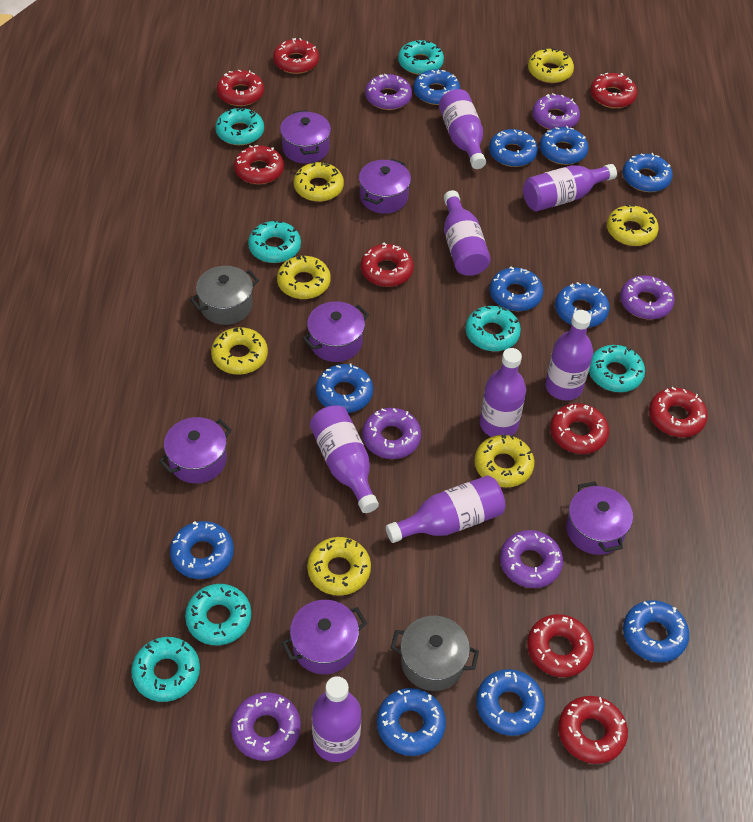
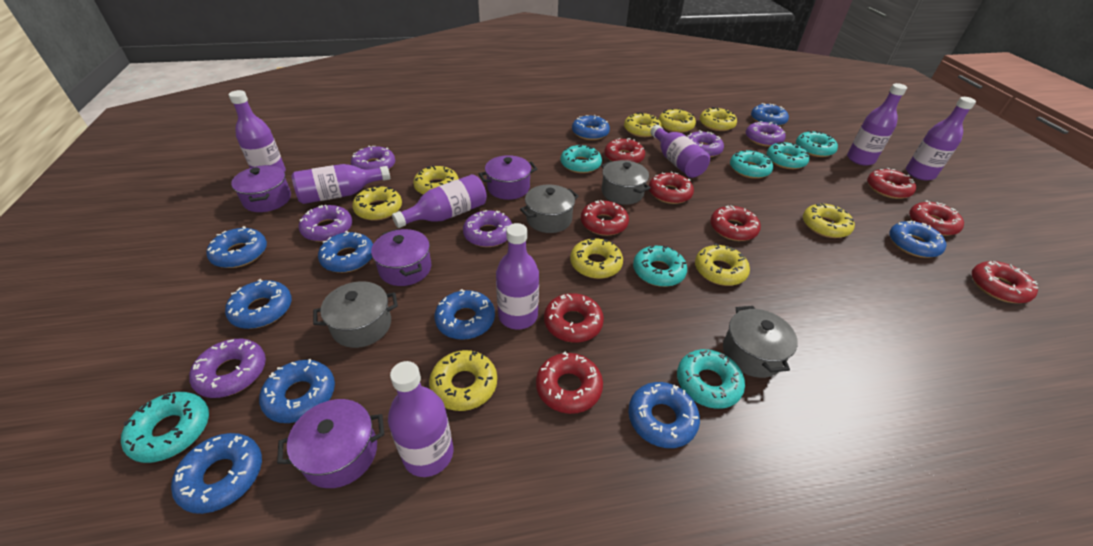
blue donut: 11 -> 10
grey pot: 2 -> 4
purple pot: 6 -> 4
yellow donut: 7 -> 9

